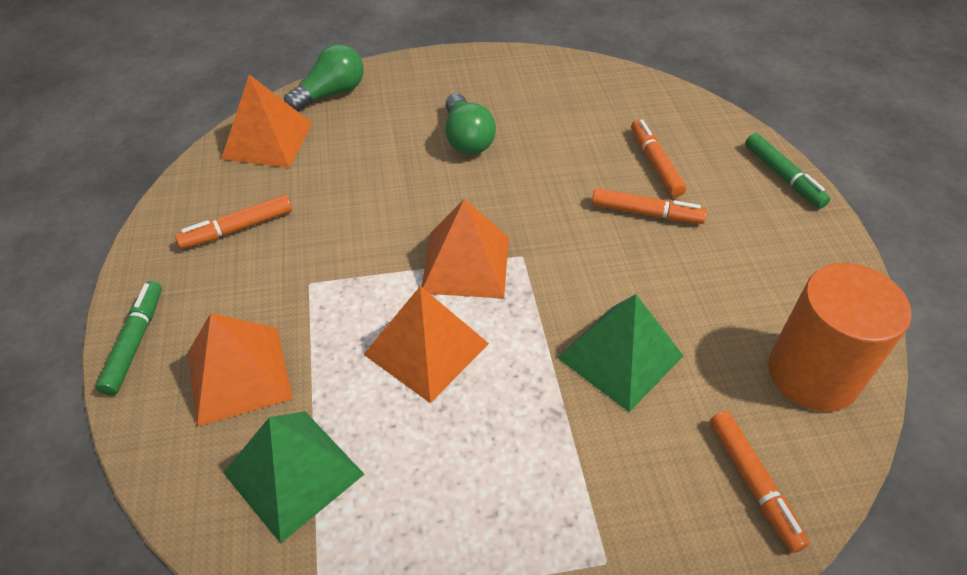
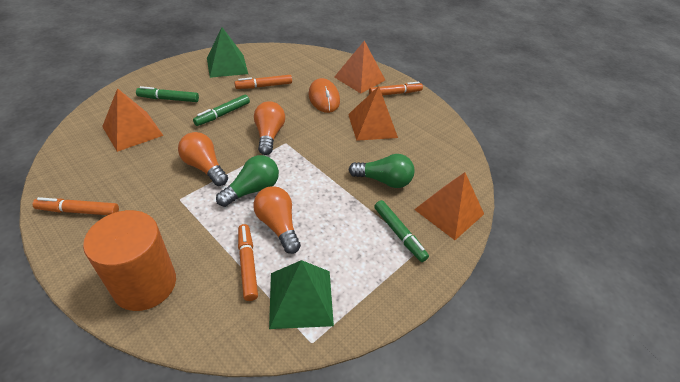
green marker: 2 -> 3
orange light bulb: 0 -> 3
orange mouse: 0 -> 1

